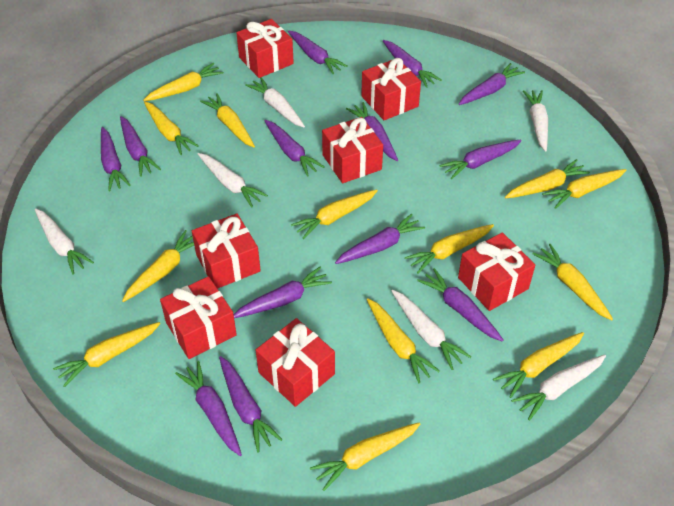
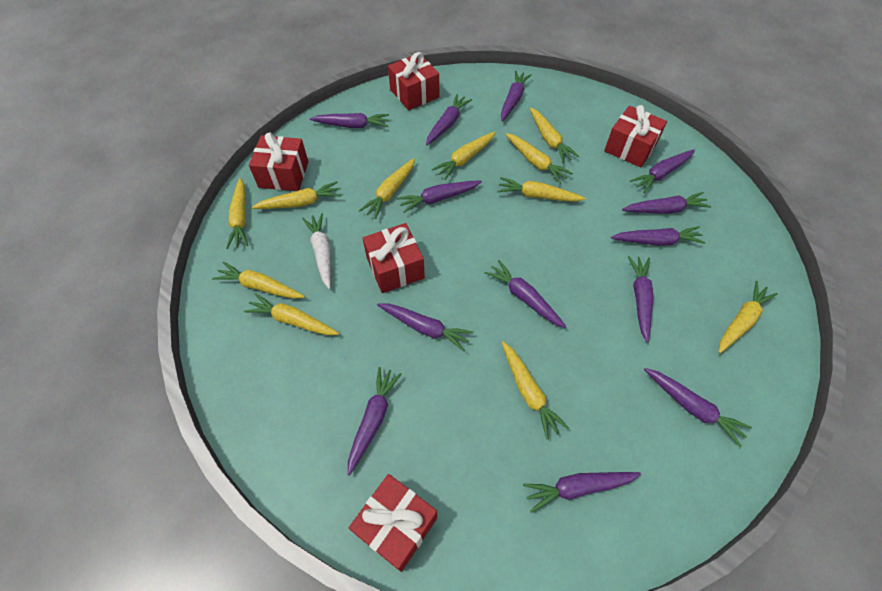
red gift: 7 -> 5
white carrot: 6 -> 1
yellow carrot: 13 -> 11

